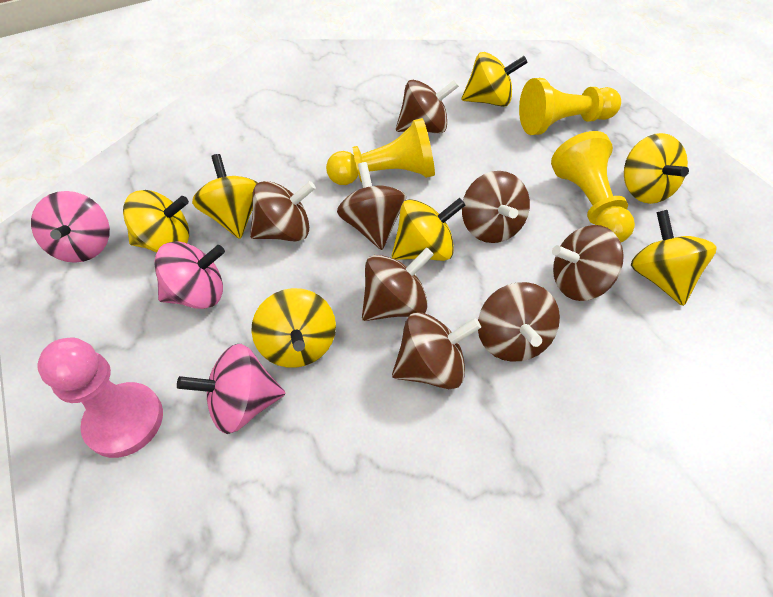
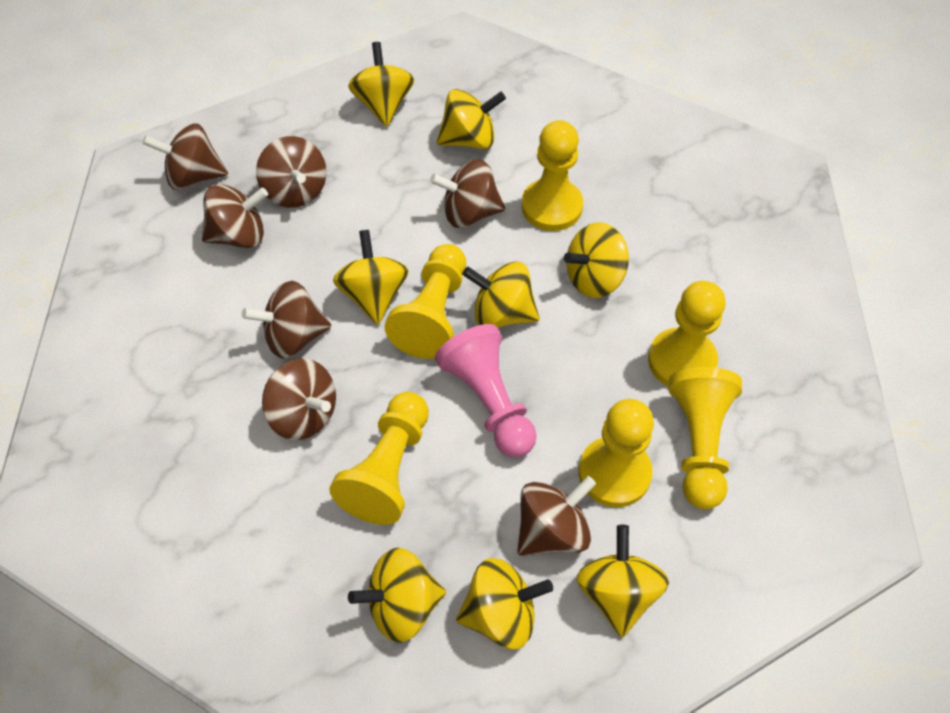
brown spinning top: 8 -> 7
pink spinning top: 3 -> 0
yellow pawn: 3 -> 6
yellow spinning top: 7 -> 8

